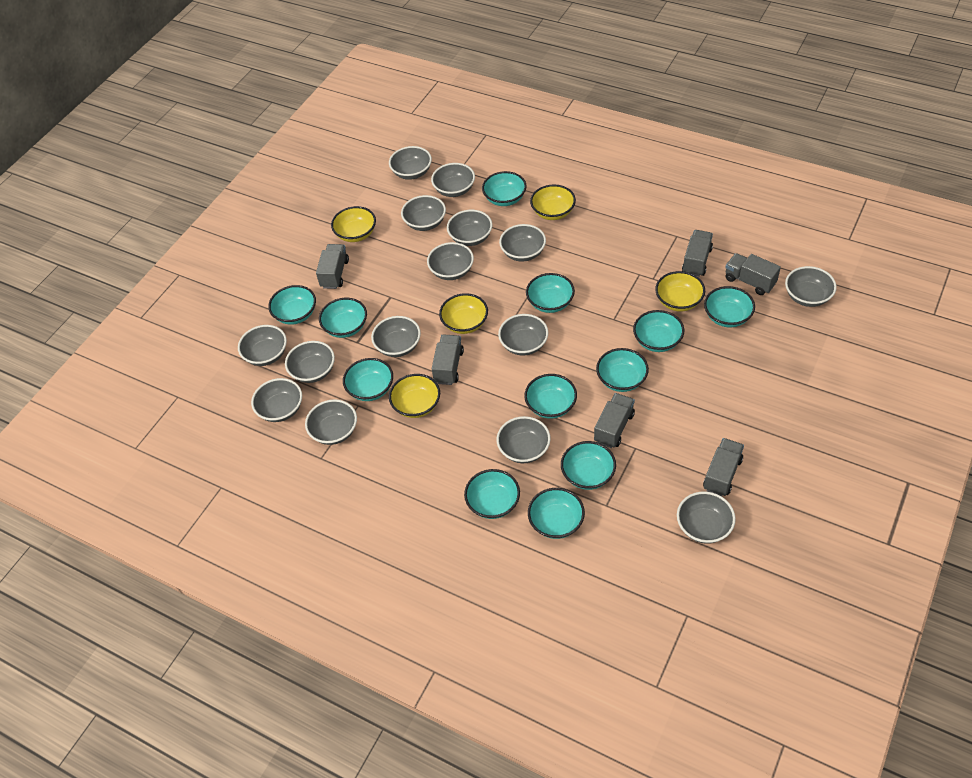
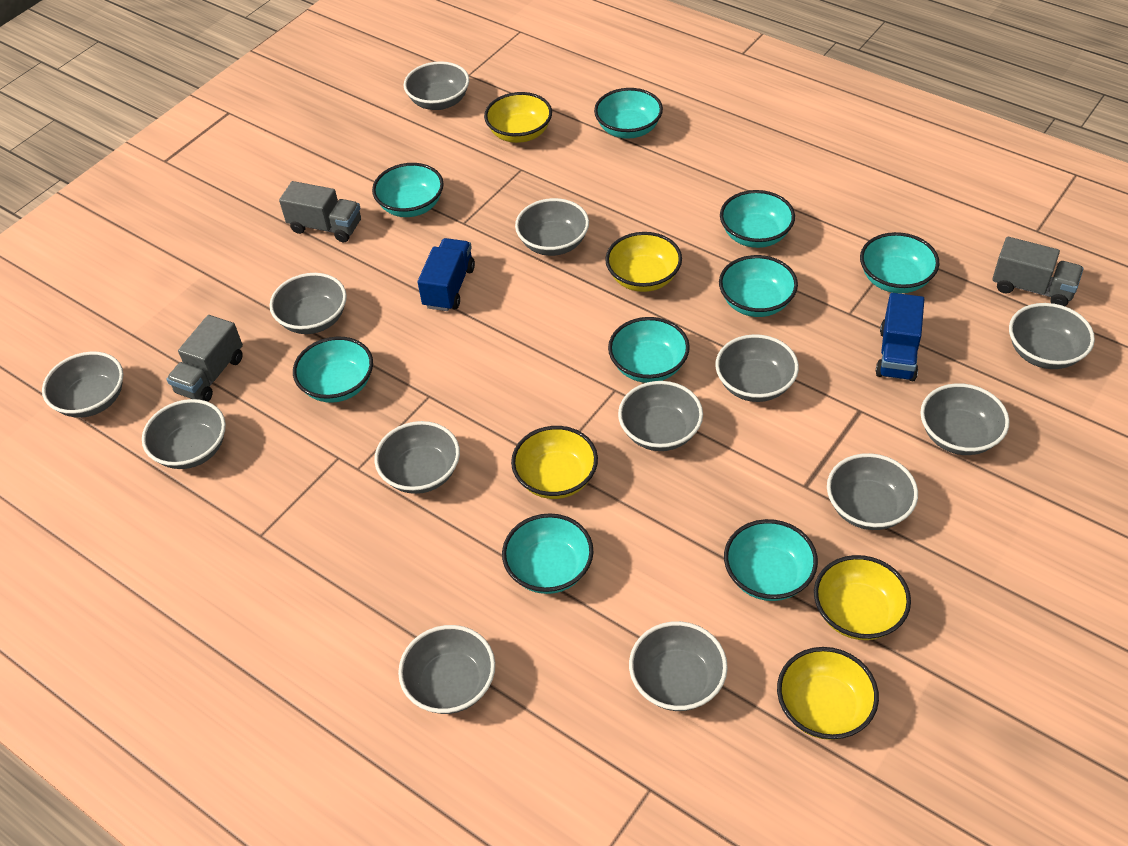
blue truck: 0 -> 2
grey bowl: 15 -> 13
grey truck: 6 -> 3
turquoise bowl: 12 -> 9

